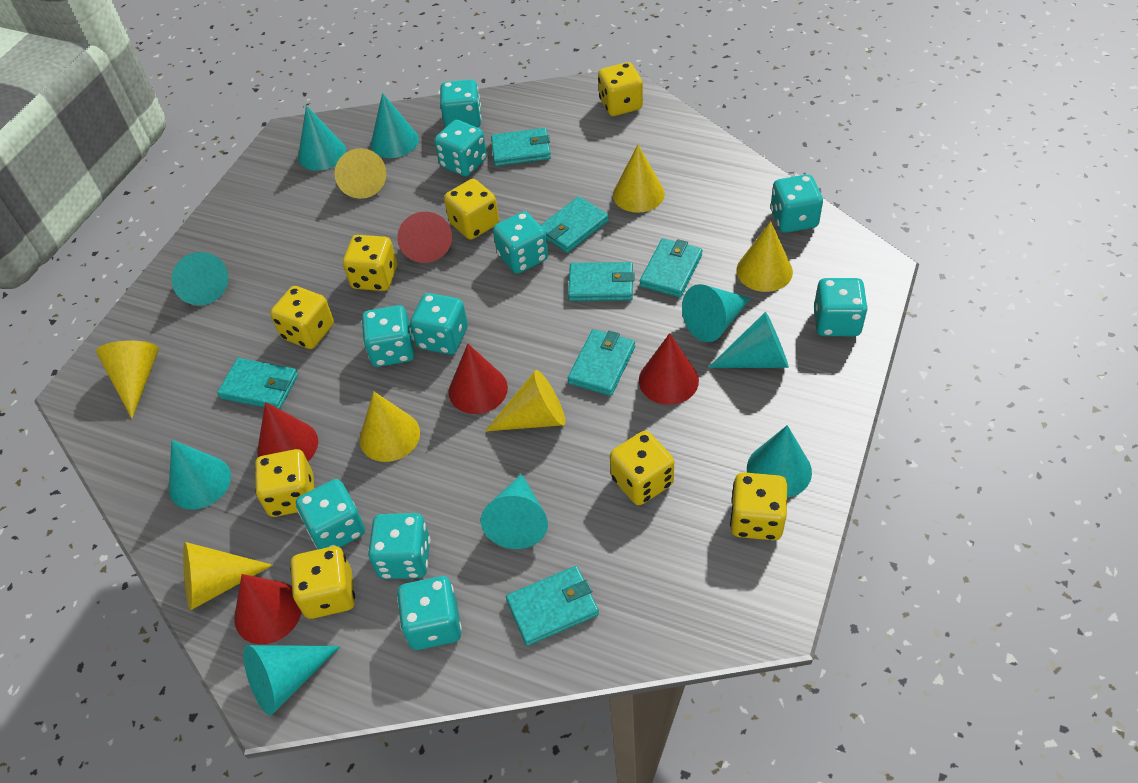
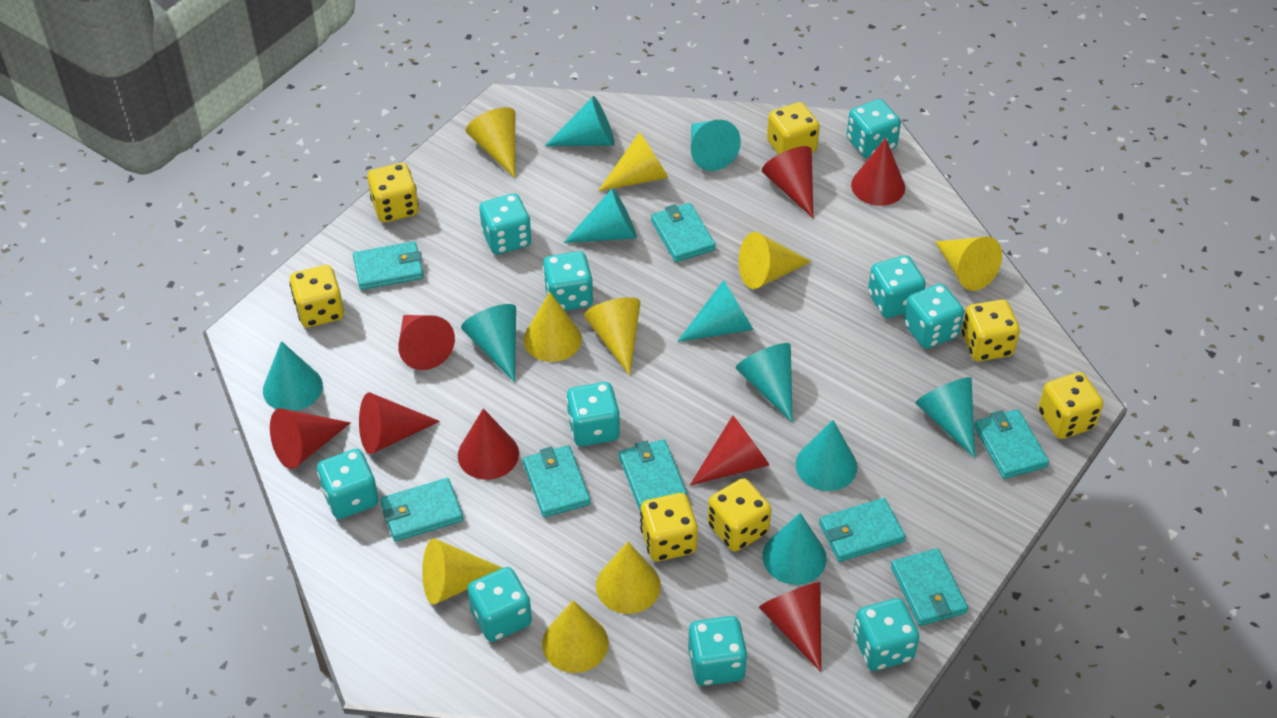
red cone: 5 -> 8
turquoise cone: 9 -> 10
turquoise wallet: 7 -> 8
yellow cone: 7 -> 9
yellow dice: 8 -> 7

